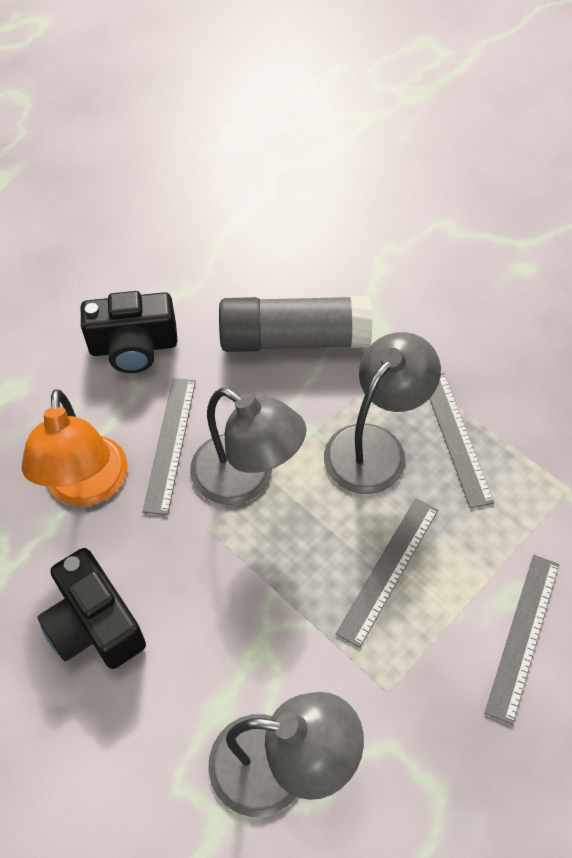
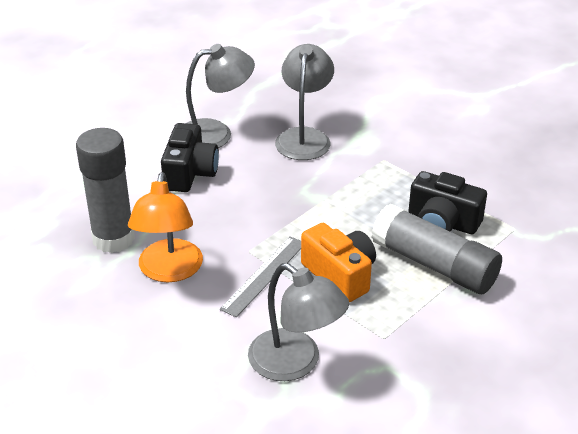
grey glue stick: 1 -> 2
grey ruler: 4 -> 1
orange camera: 0 -> 1

